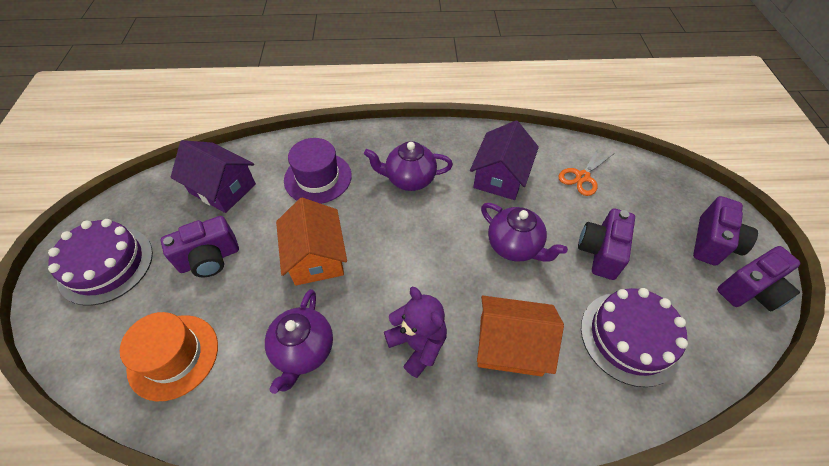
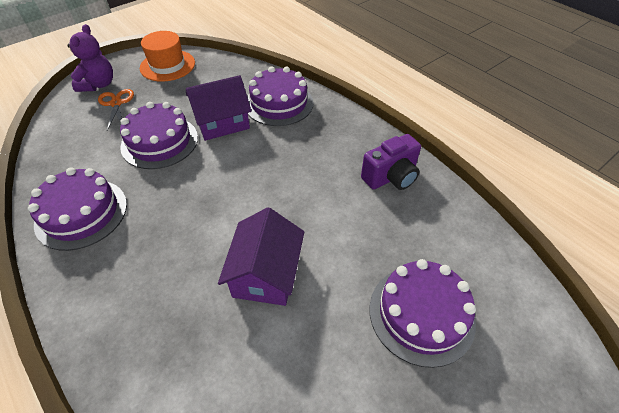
orange house: 2 -> 0
purple cake: 2 -> 4
purple camera: 4 -> 1
purple hat: 1 -> 0
purple teapot: 3 -> 0

